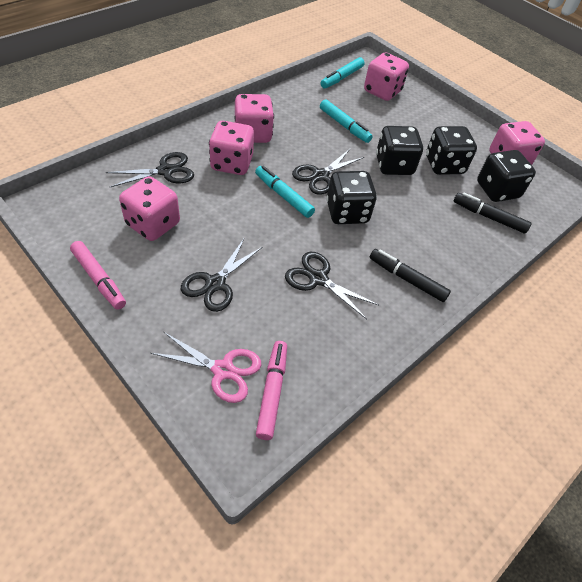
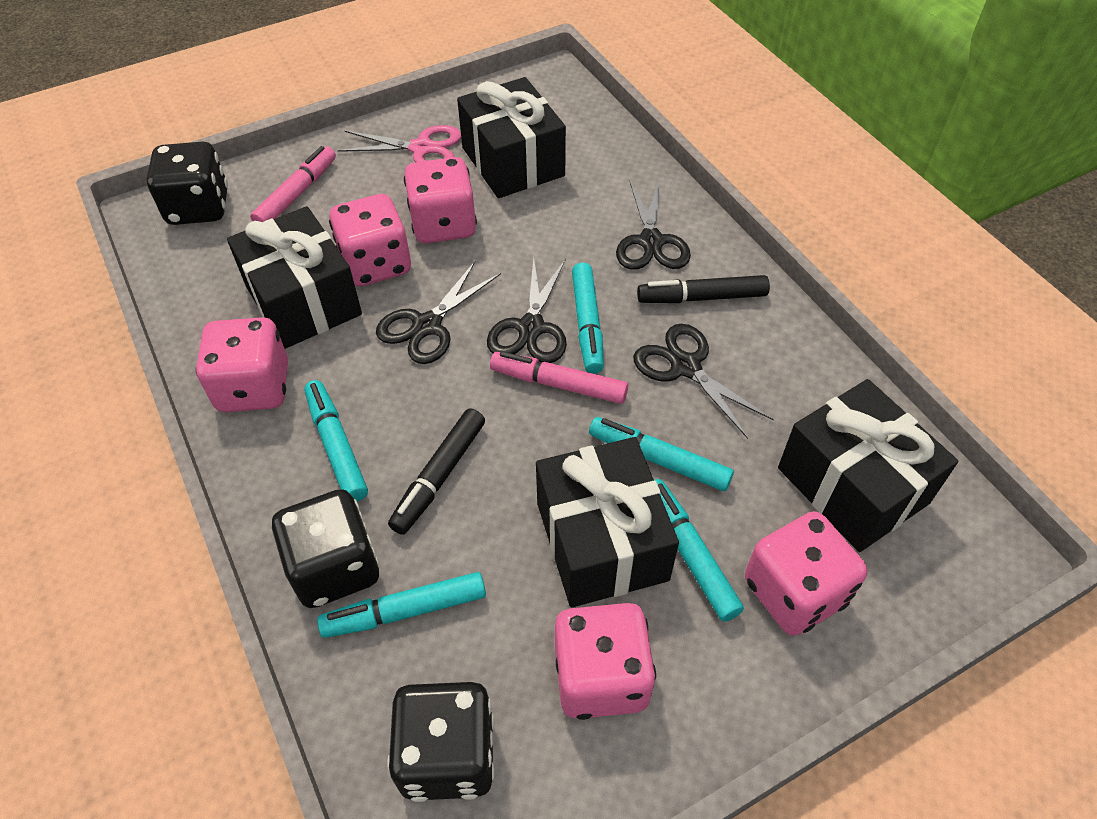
black dice: 4 -> 3
black gift: 0 -> 4
turquoise marker: 3 -> 5

